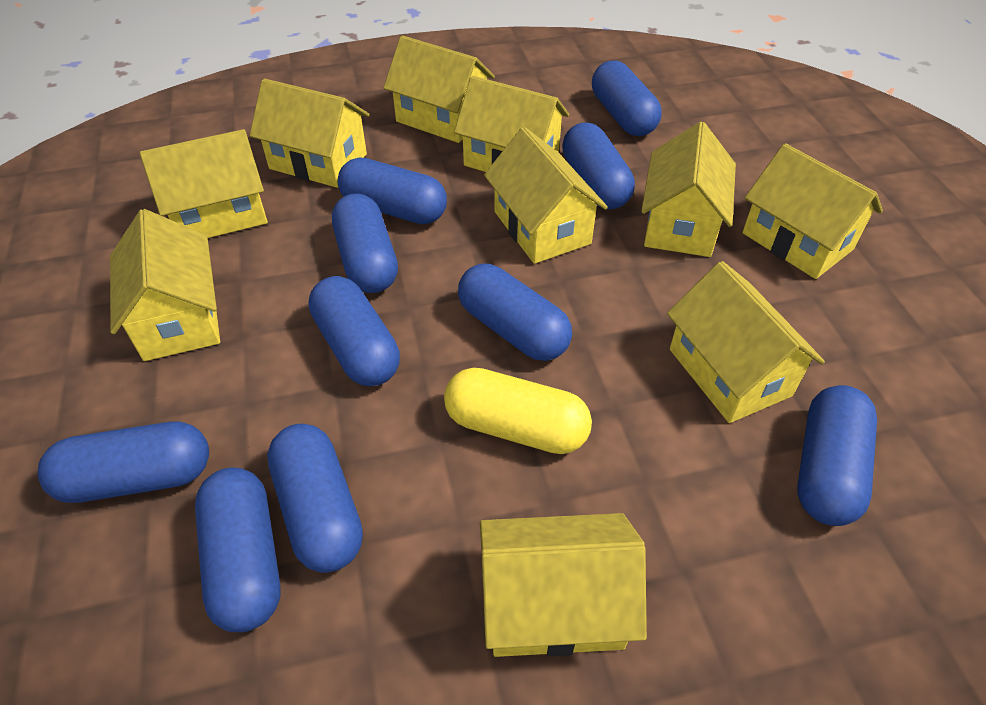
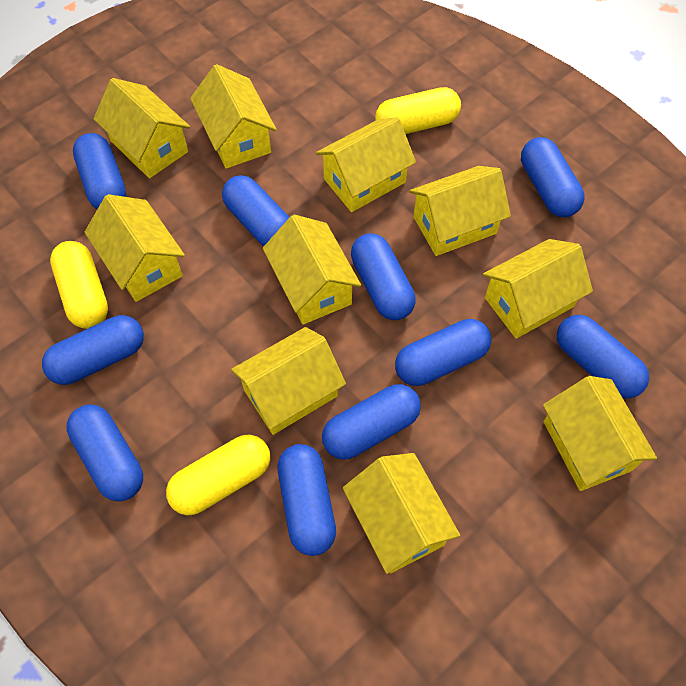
yellow capsule: 1 -> 3

